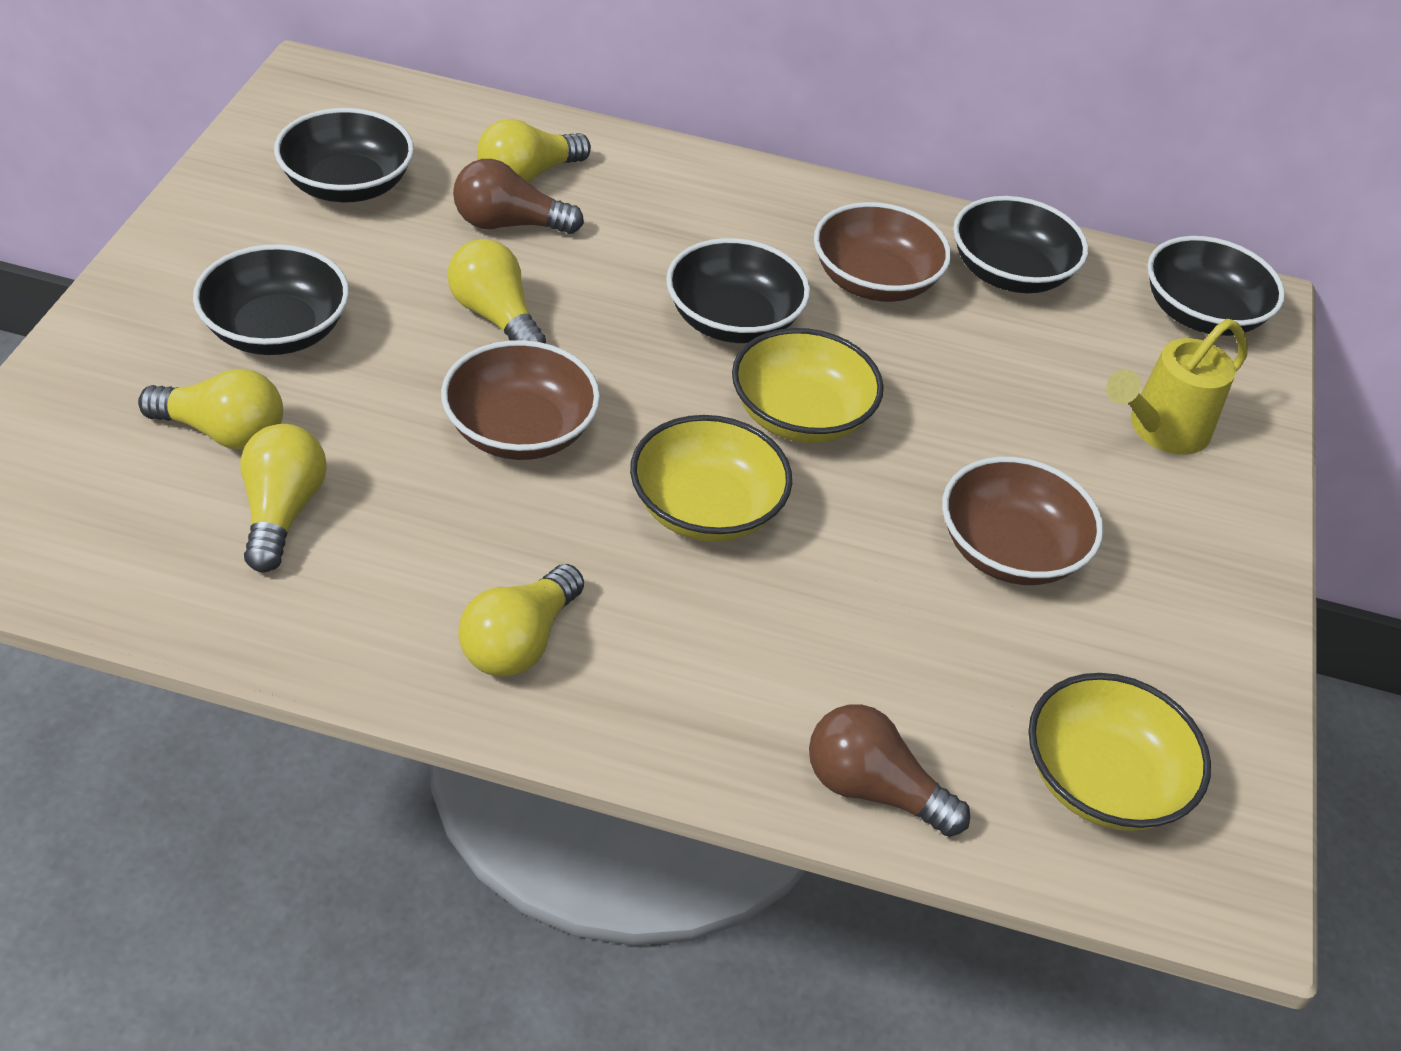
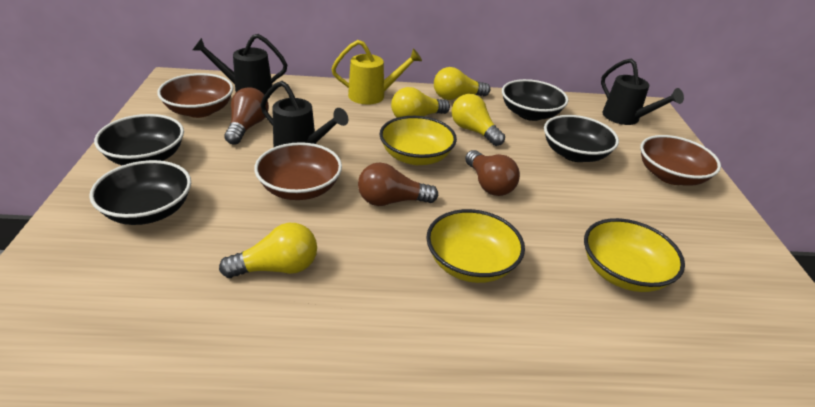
black bowl: 5 -> 4
black watering can: 0 -> 3
brown light bulb: 2 -> 3
yellow light bulb: 5 -> 4

